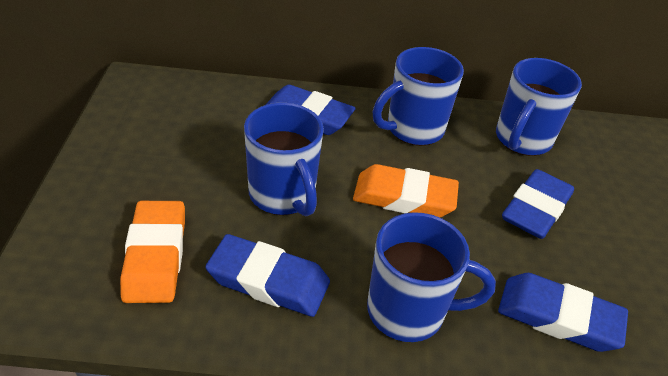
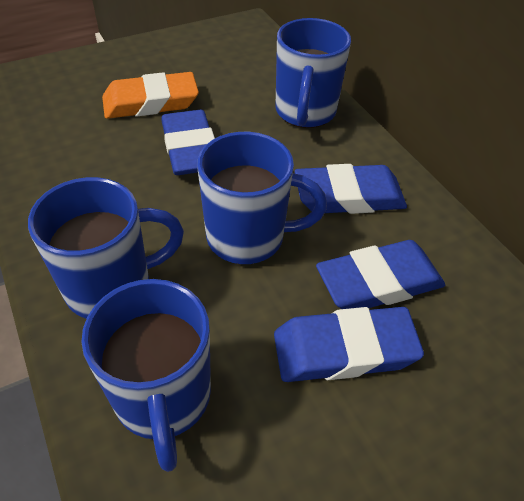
orange eraser: 2 -> 1

